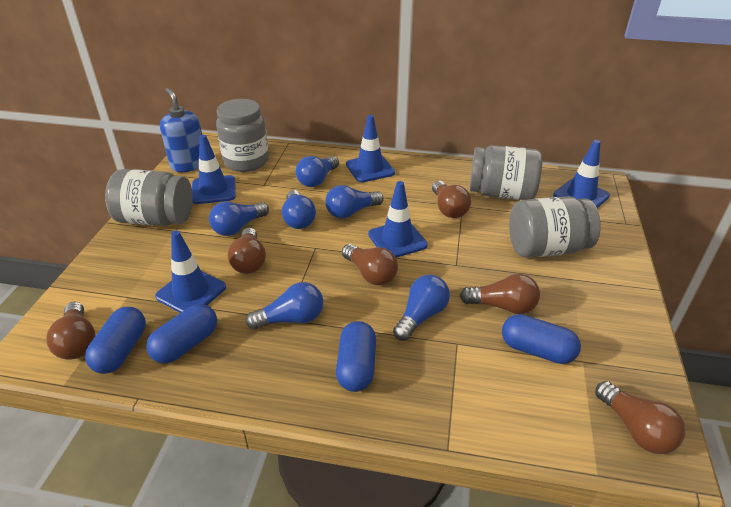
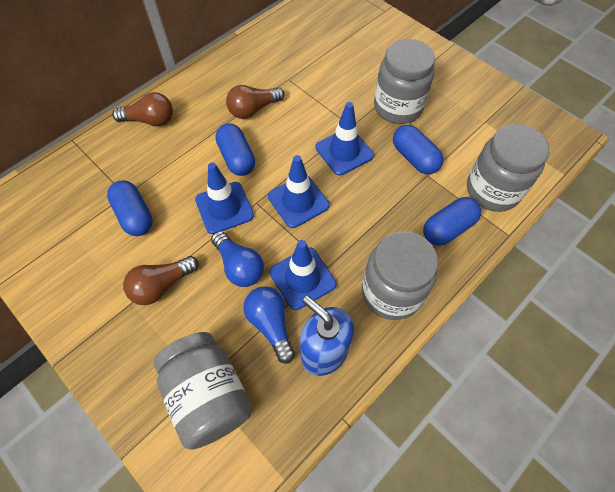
blue light bulb: 6 -> 2
blue traffic cone: 5 -> 4
brown light bulb: 6 -> 3

